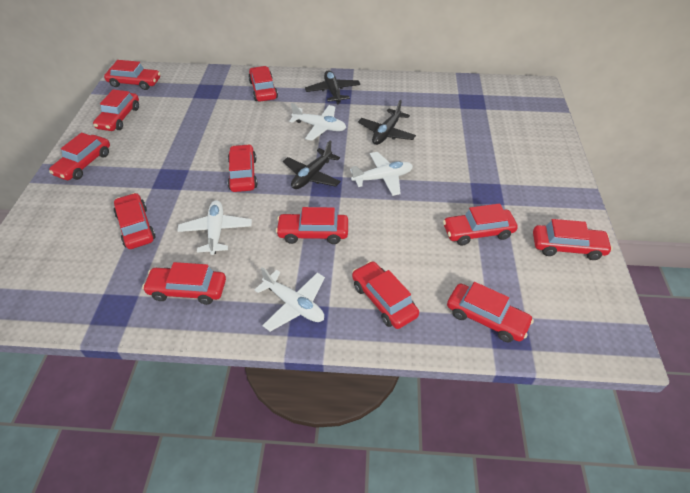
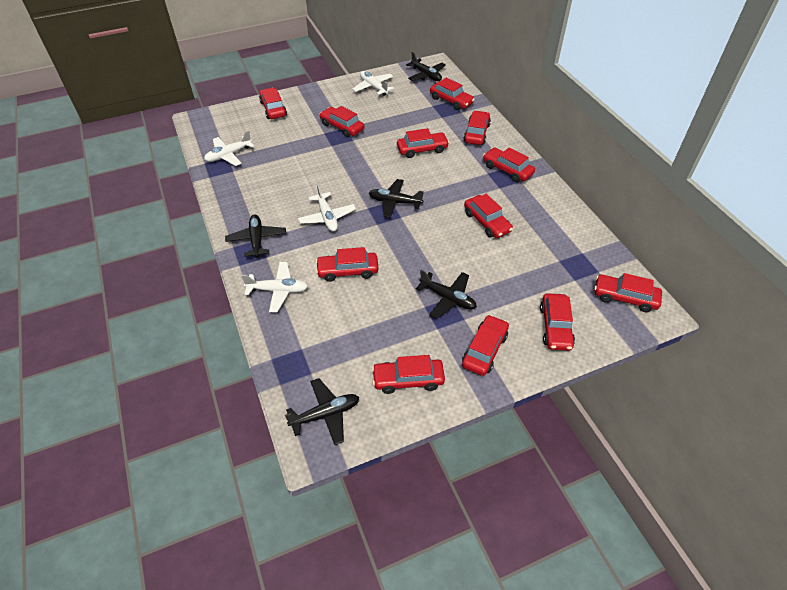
black plane: 3 -> 5

